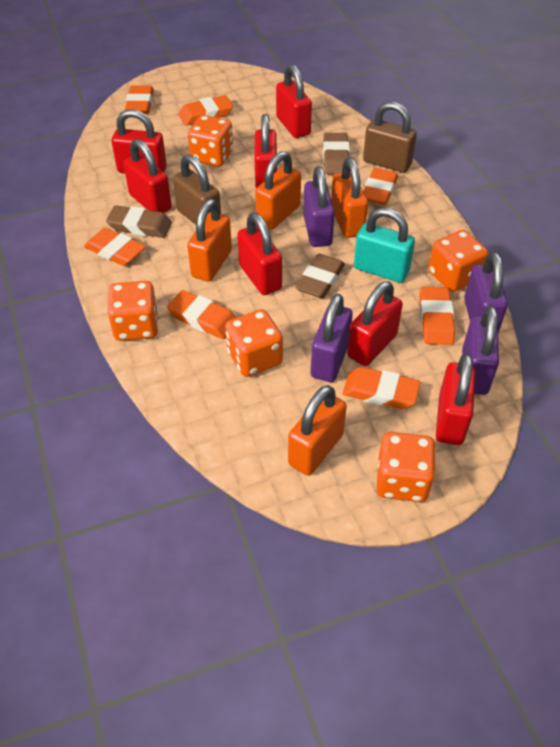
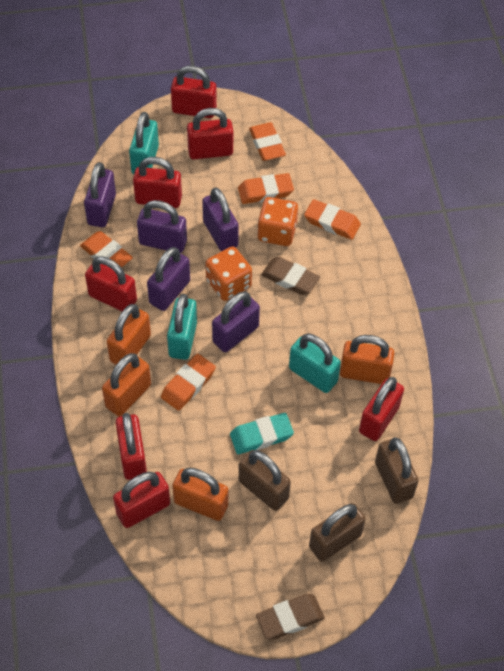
brown eraser: 3 -> 2
brown padlock: 2 -> 3
orange dice: 5 -> 2
orange eraser: 7 -> 5
purple padlock: 4 -> 5
turquoise eraser: 0 -> 1
turquoise padlock: 1 -> 3

